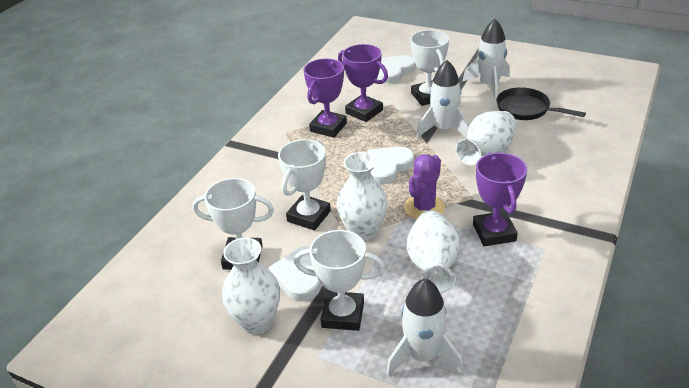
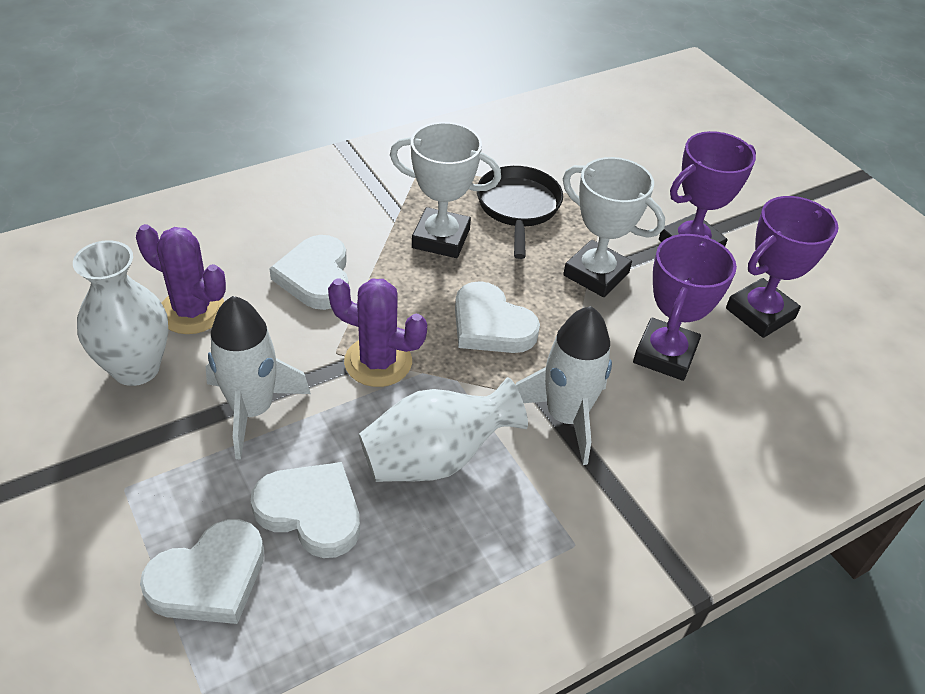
purple cactus: 1 -> 2
white heart: 3 -> 4
white rocket: 3 -> 2
white trophy: 4 -> 2
white vase: 4 -> 2

